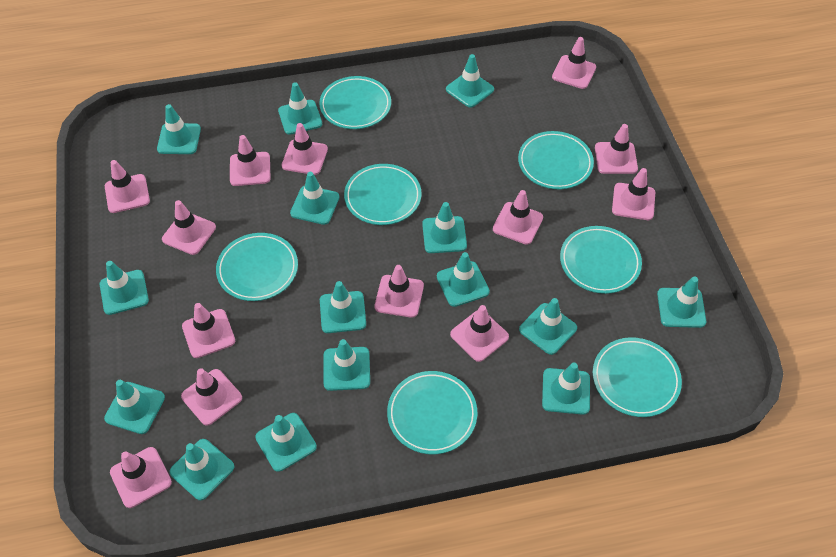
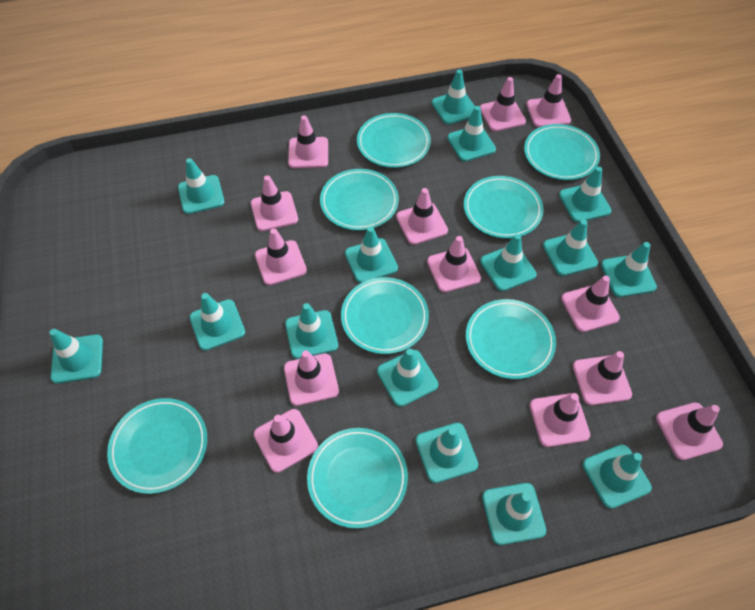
turquoise plate: 7 -> 8

